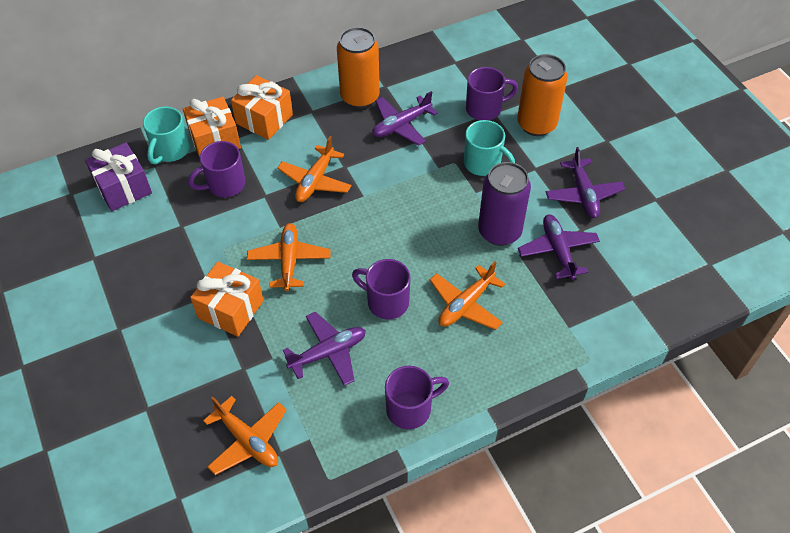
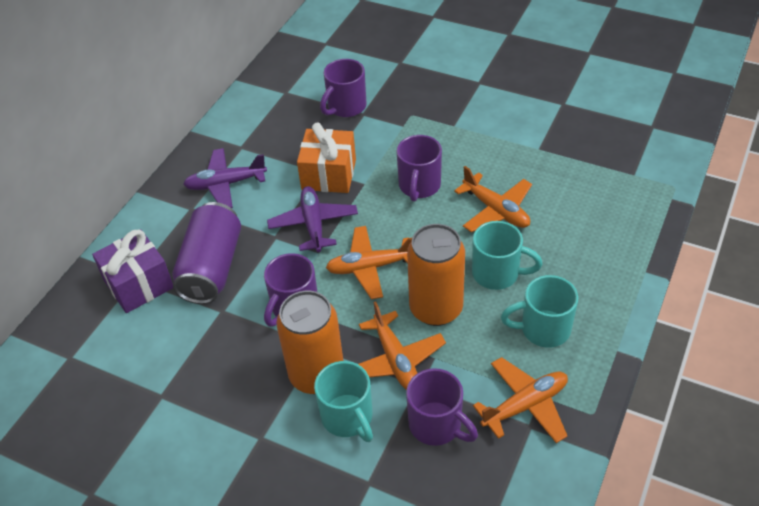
orange gift: 3 -> 1
purple plane: 4 -> 2
turquoise mug: 2 -> 3

